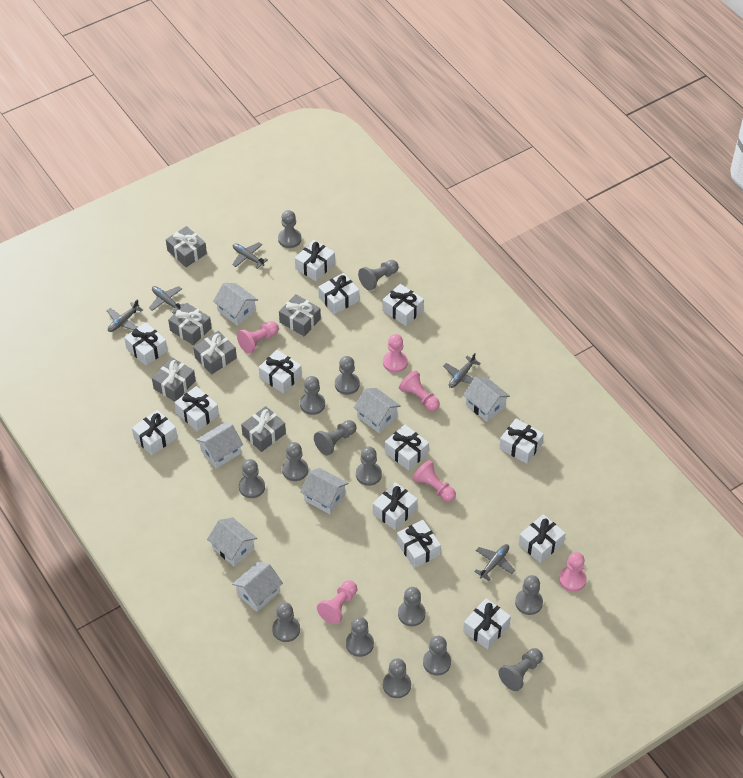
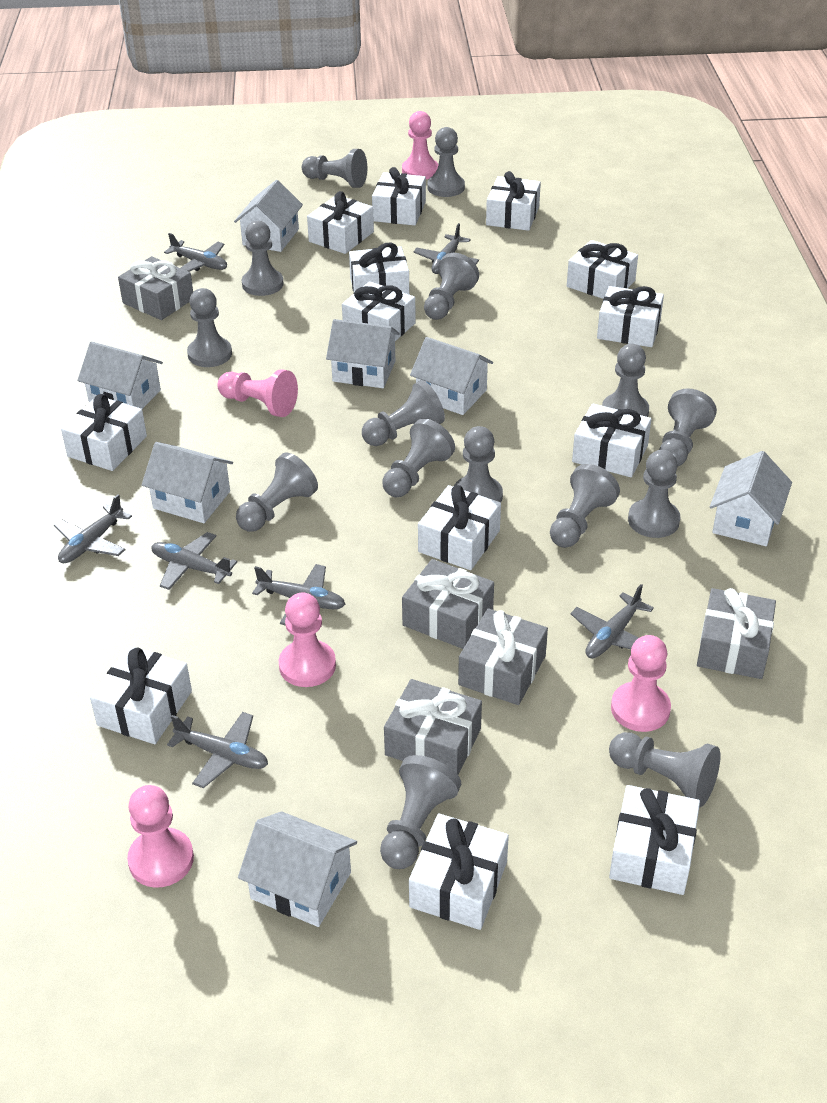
grey gift: 6 -> 5
grey plane: 5 -> 7
pink pawn: 6 -> 5

